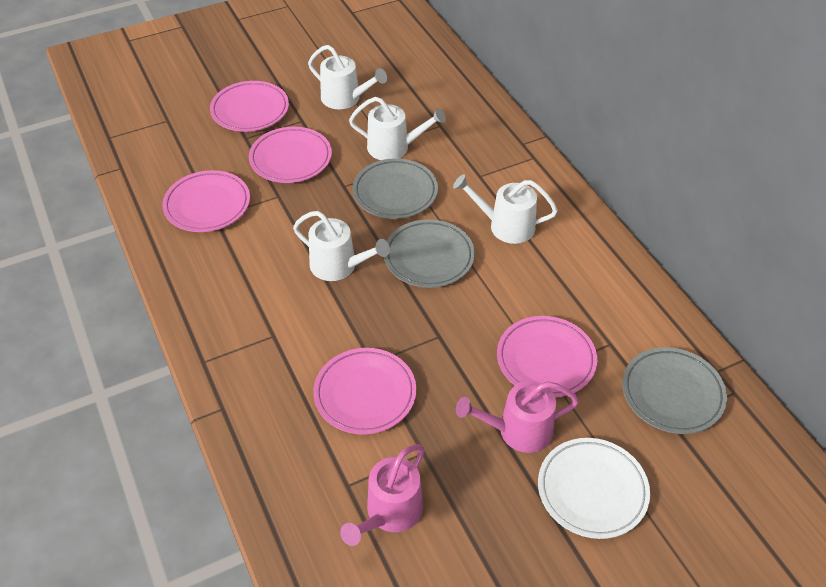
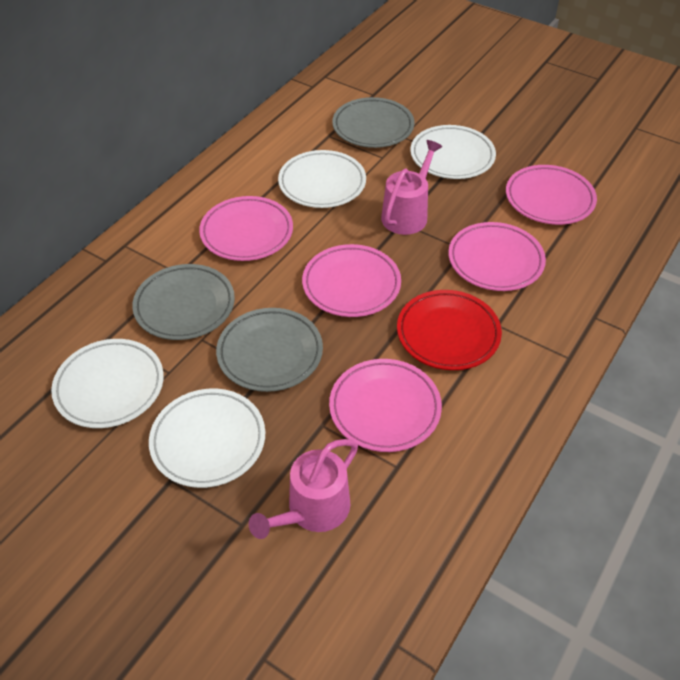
red plate: 0 -> 1
white plate: 1 -> 4
white watering can: 4 -> 0

